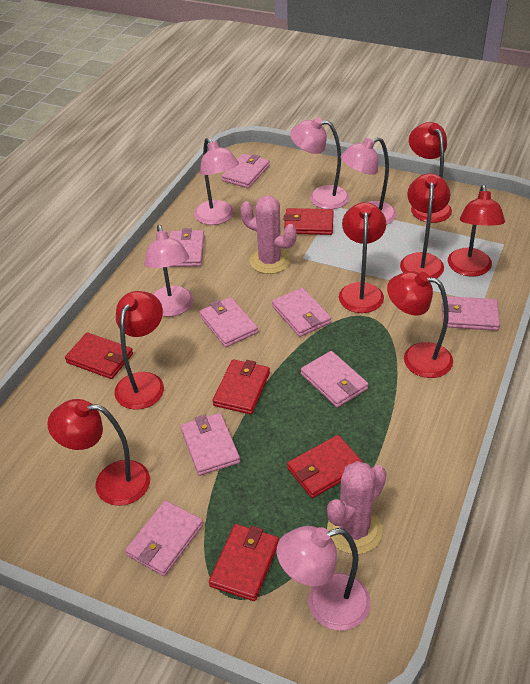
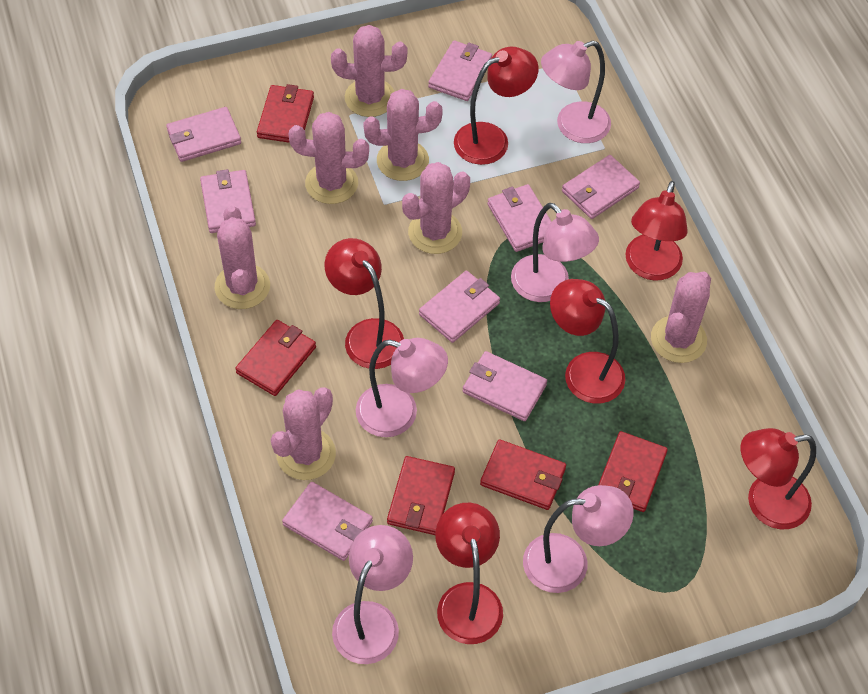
pink cactus: 2 -> 7
red lamp: 7 -> 6

